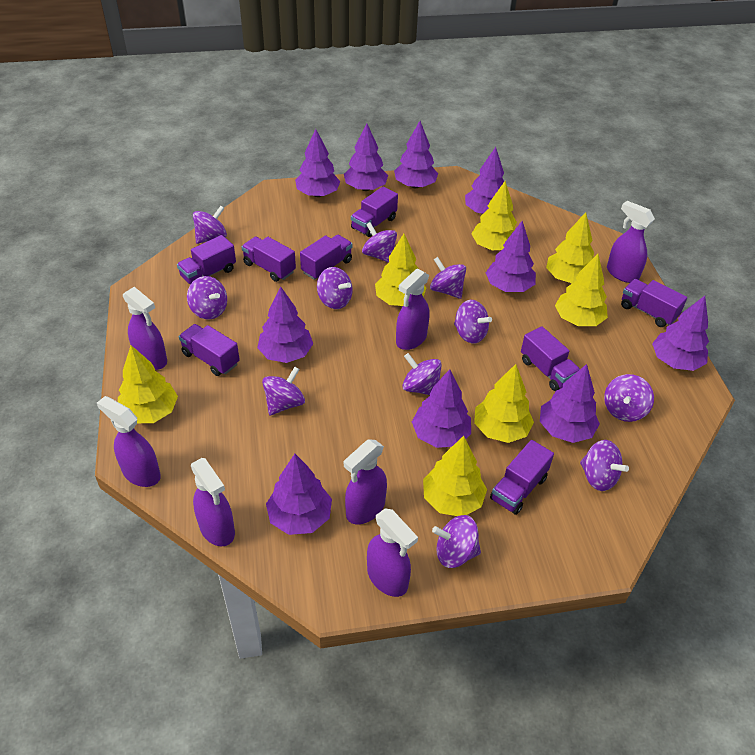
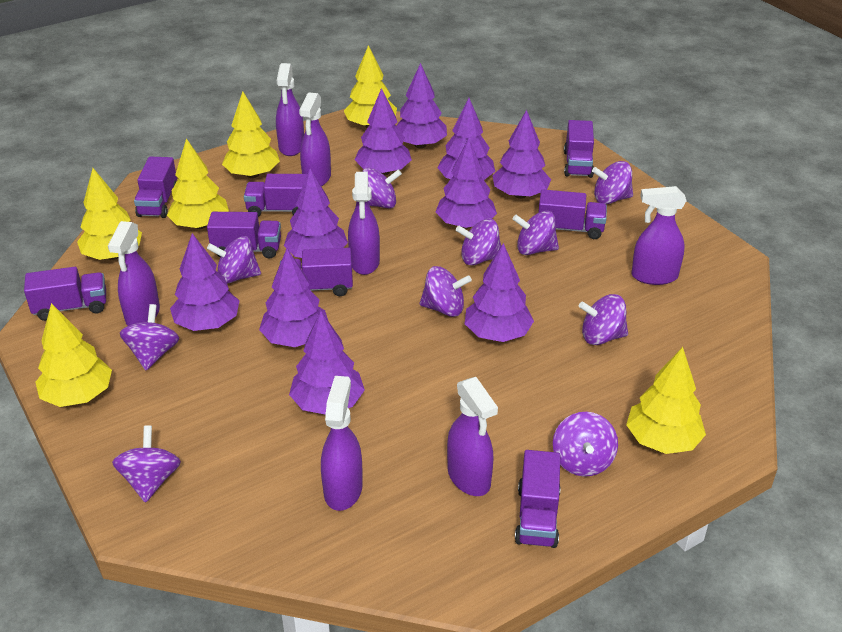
purple spinning top: 11 -> 10
yellow tree: 7 -> 6

